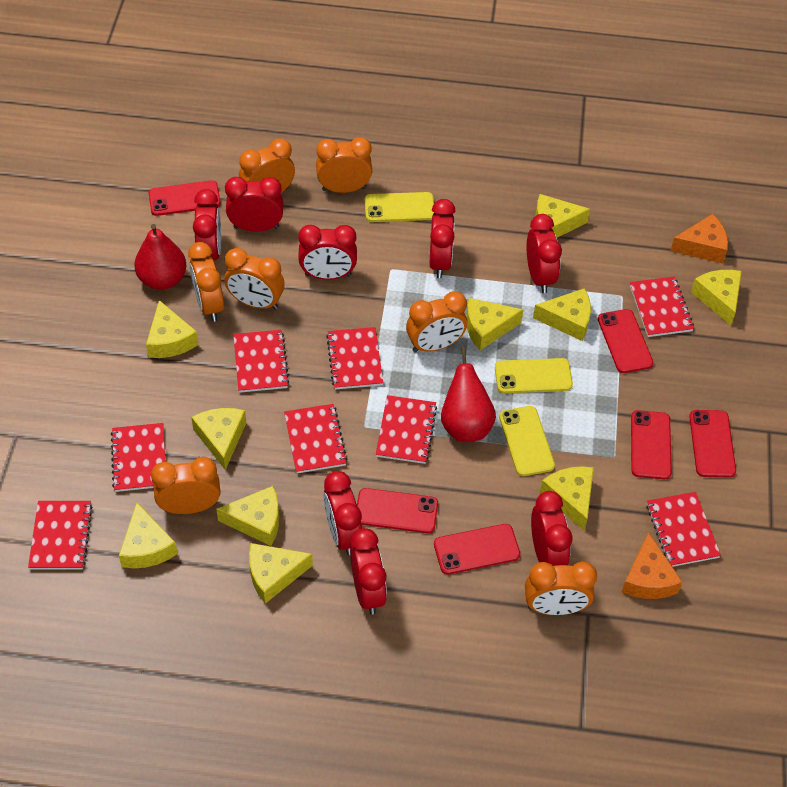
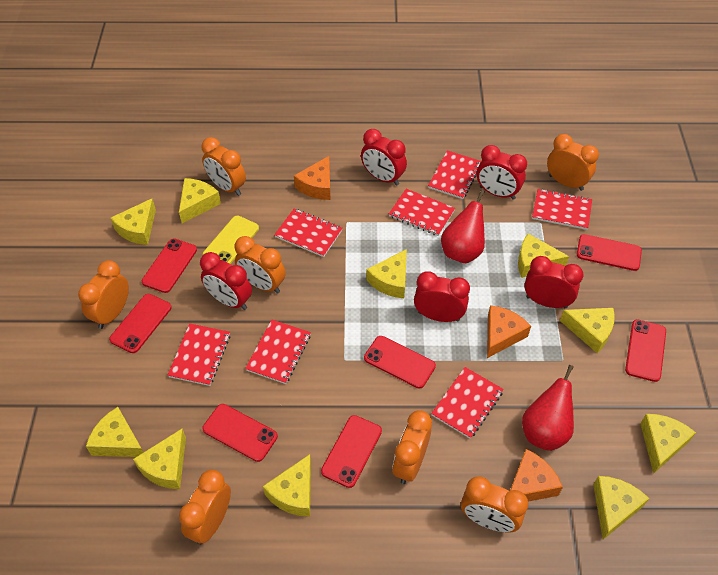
orange cheese: 2 -> 3
red clock: 8 -> 5
red notebook: 8 -> 7
red phone: 6 -> 7
yellow phone: 3 -> 1

